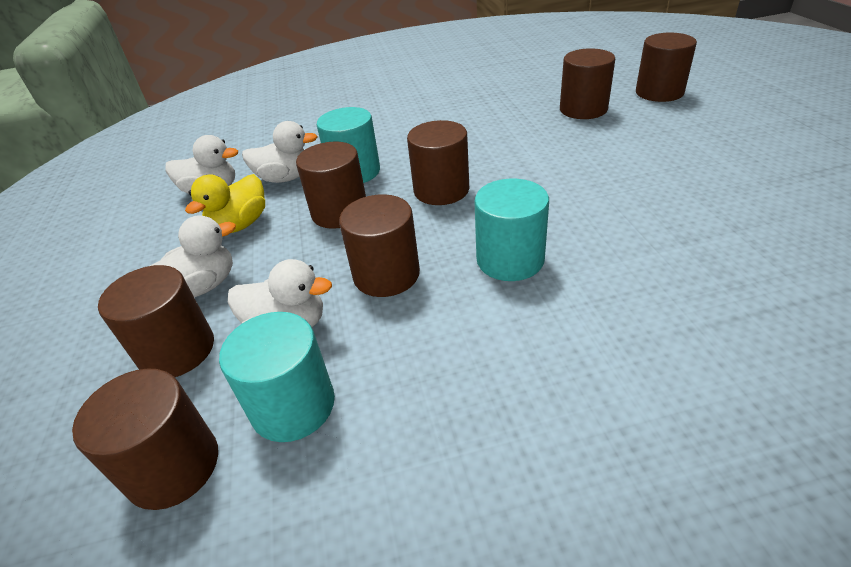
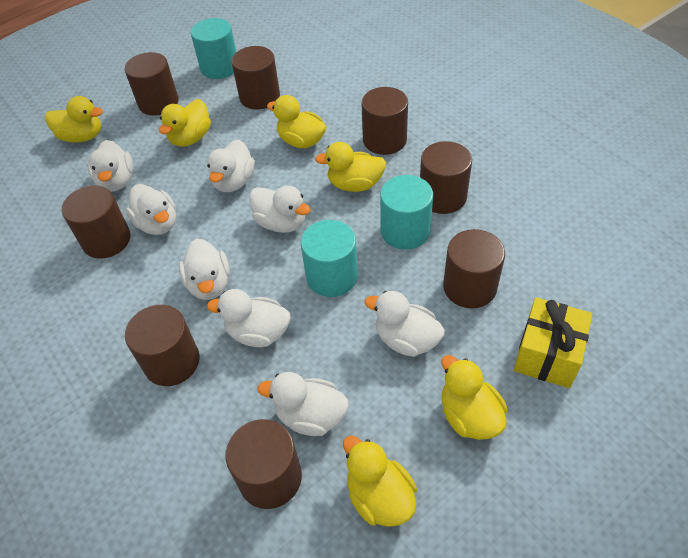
brown cylinder: 7 -> 8
white duck: 4 -> 8
yellow duck: 1 -> 6
yellow gift: 0 -> 1

